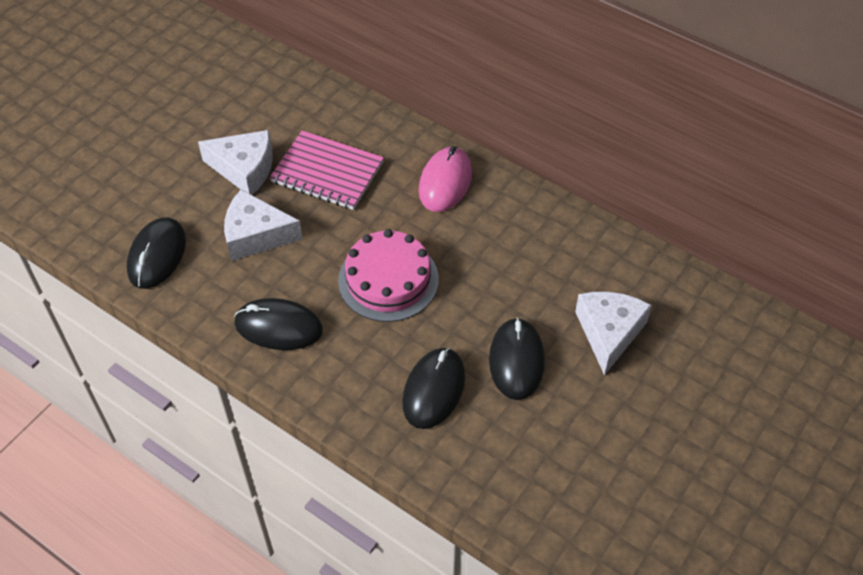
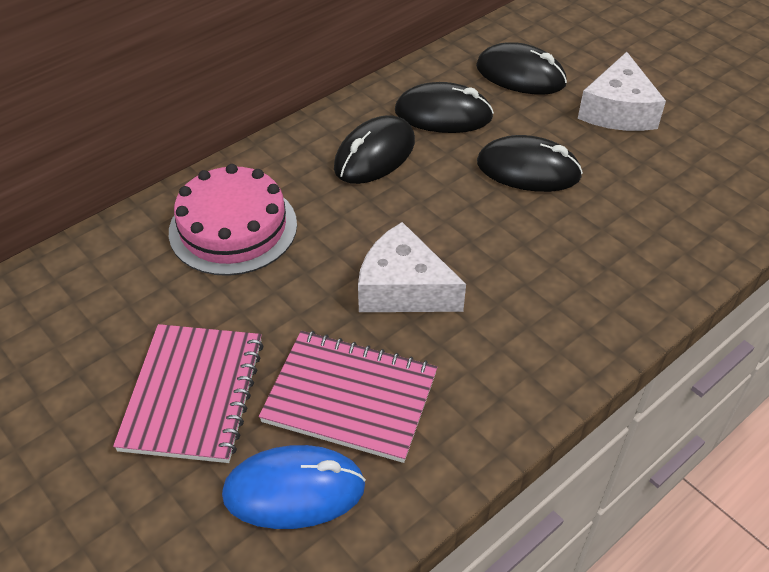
blue mouse: 0 -> 1
pink mouse: 1 -> 0
pink notebook: 1 -> 2
white cheese: 3 -> 2

